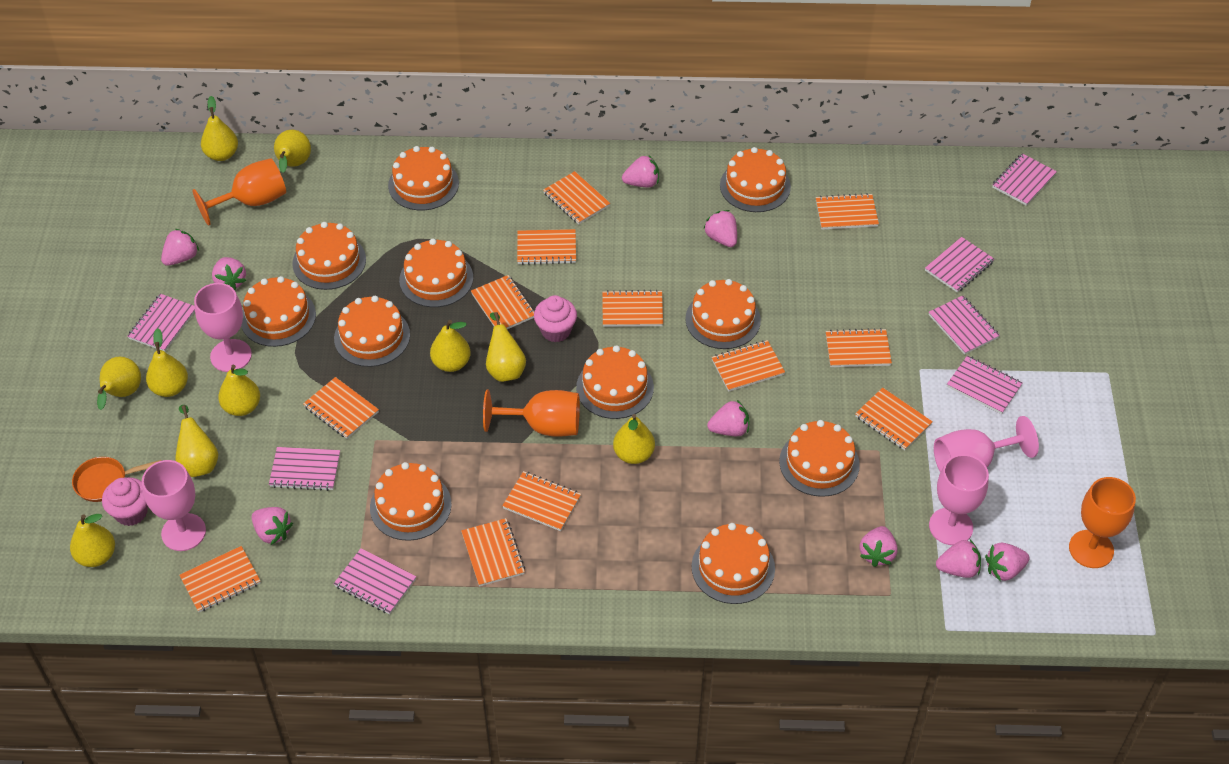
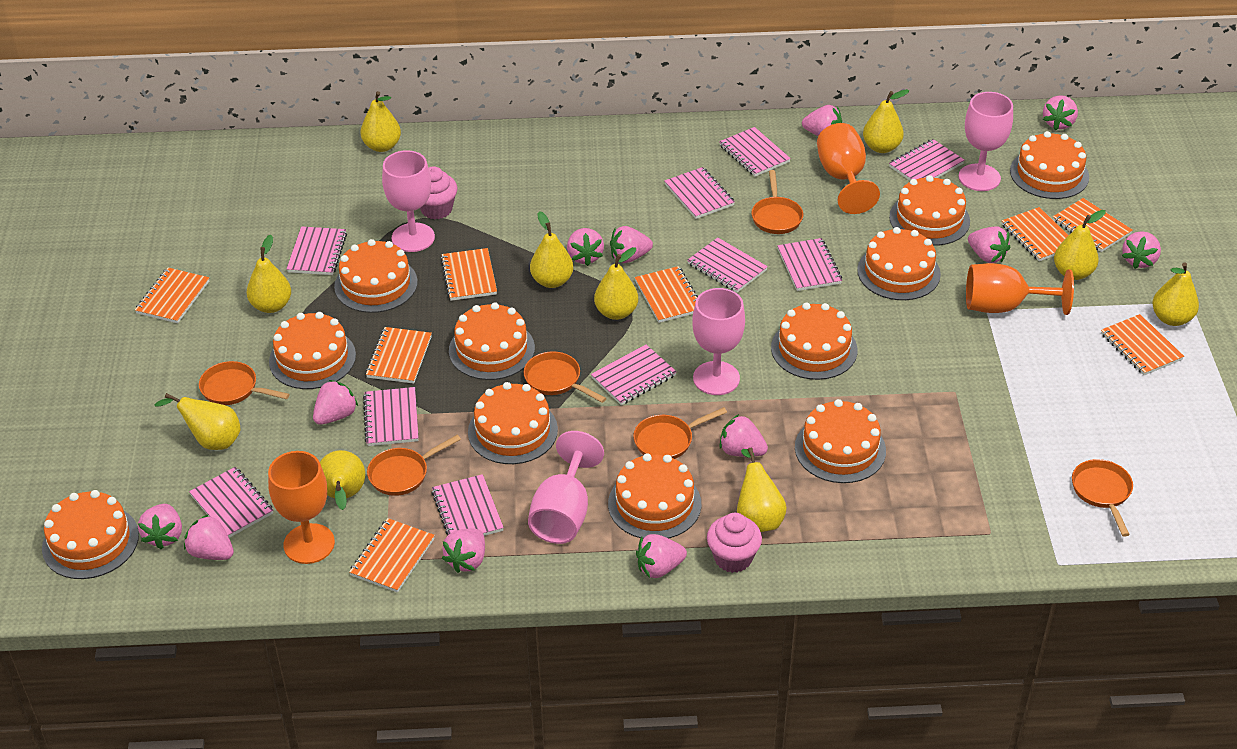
orange notebook: 12 -> 8
orange pan: 1 -> 6
pink notebook: 7 -> 10
pink strawberry: 9 -> 12

